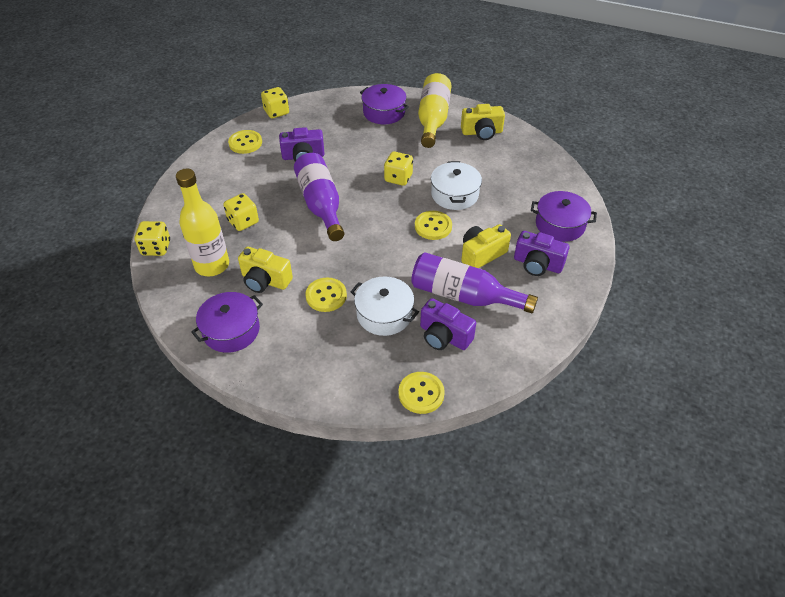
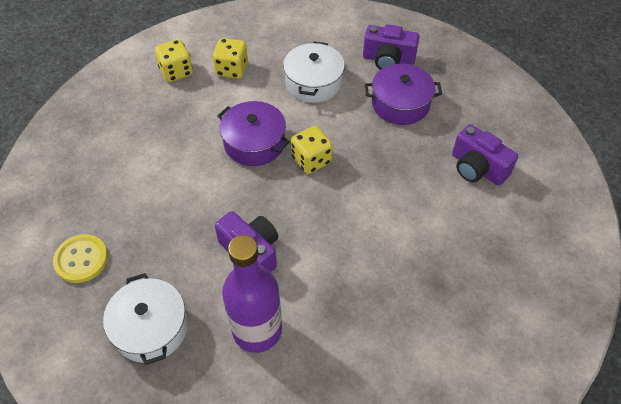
purple bottle: 2 -> 1
purple pot: 3 -> 2
yellow bottle: 2 -> 0
yellow button: 4 -> 1
yellow camera: 3 -> 0
yellow dice: 4 -> 3

